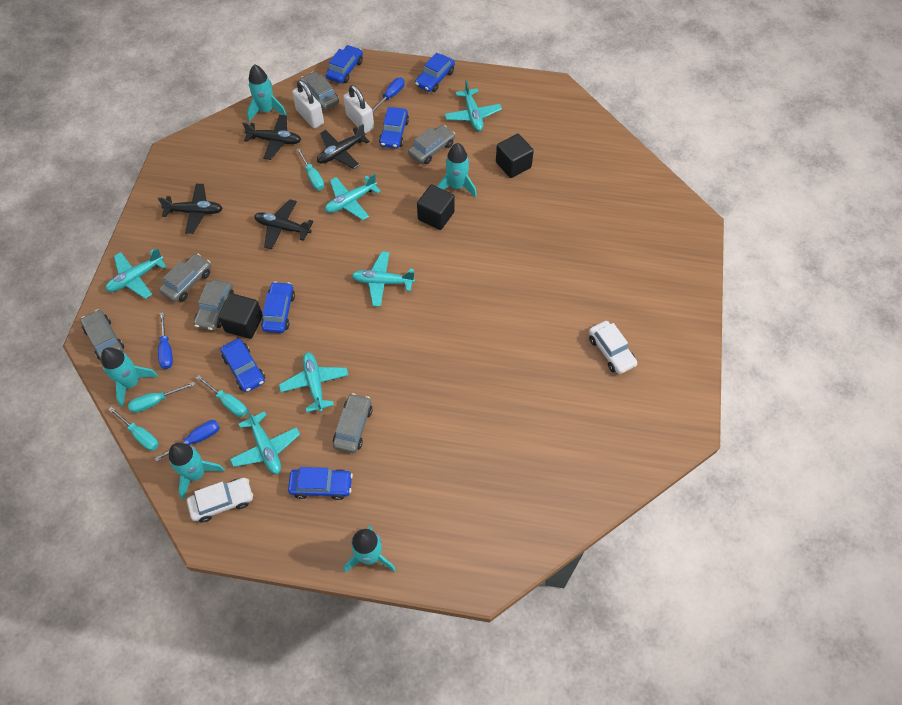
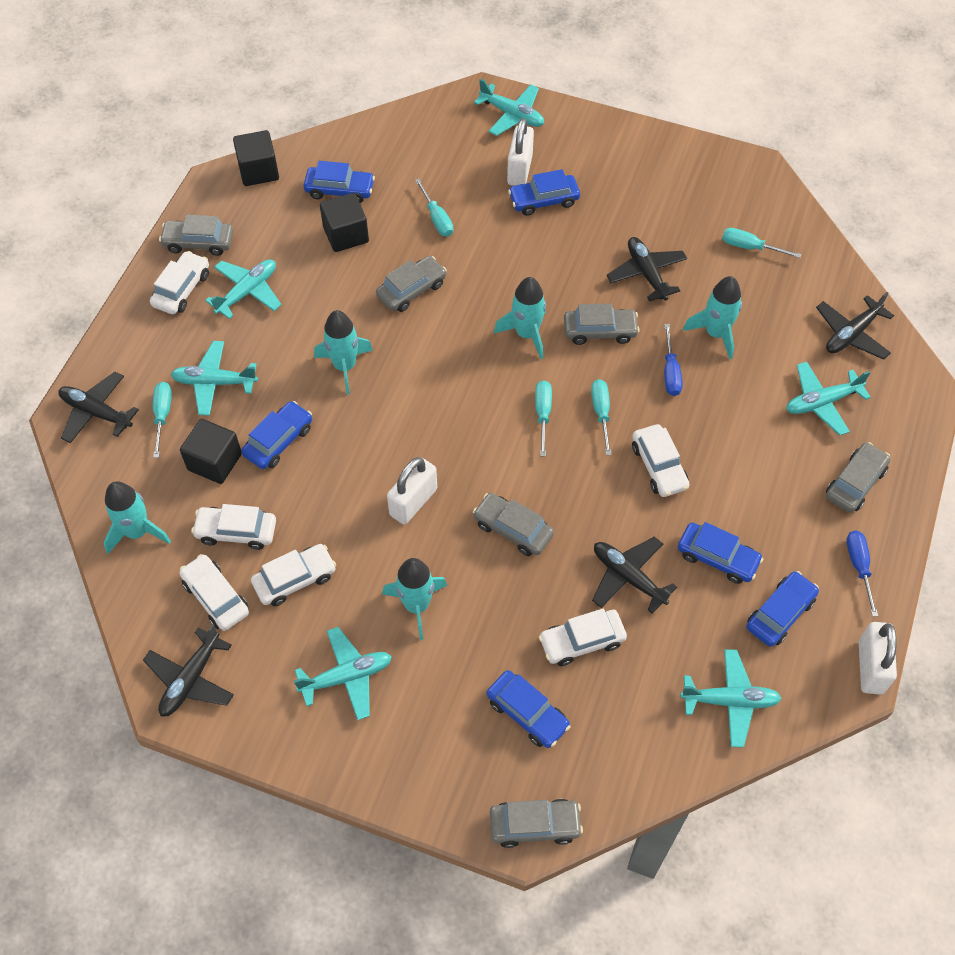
black plane: 4 -> 5
blue screwdriver: 3 -> 2
turquoise screwdriver: 4 -> 5
white car: 2 -> 6
white padlock: 2 -> 3

